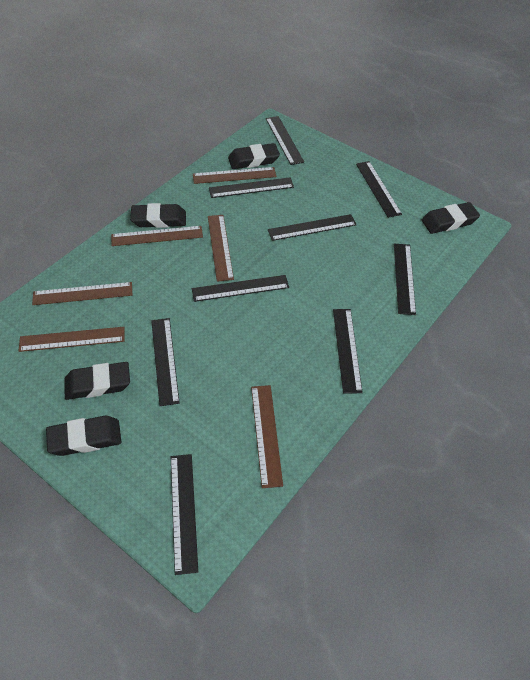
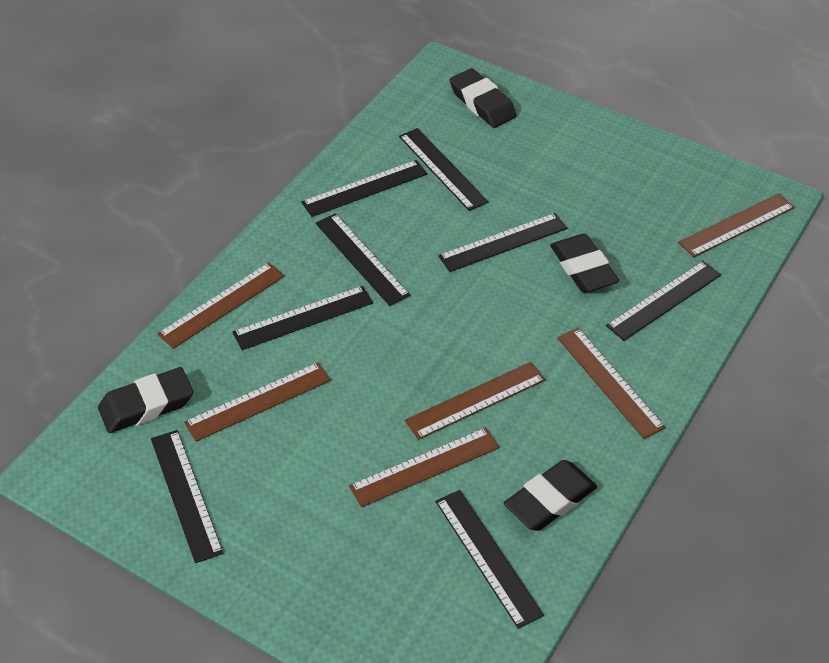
black eraser: 5 -> 4
black ruler: 9 -> 8

